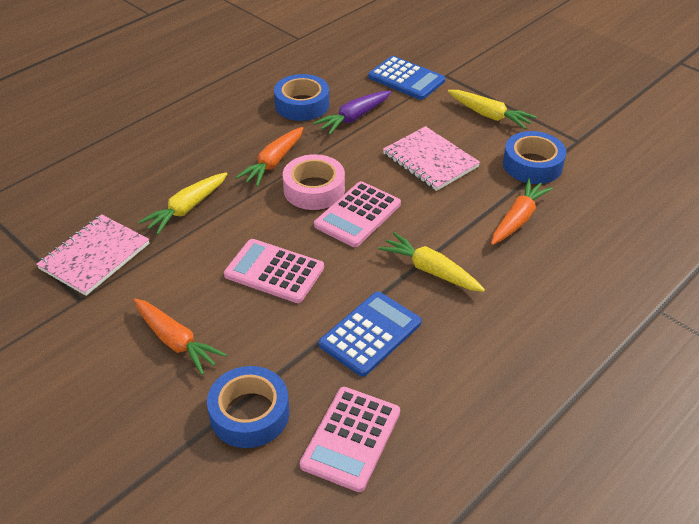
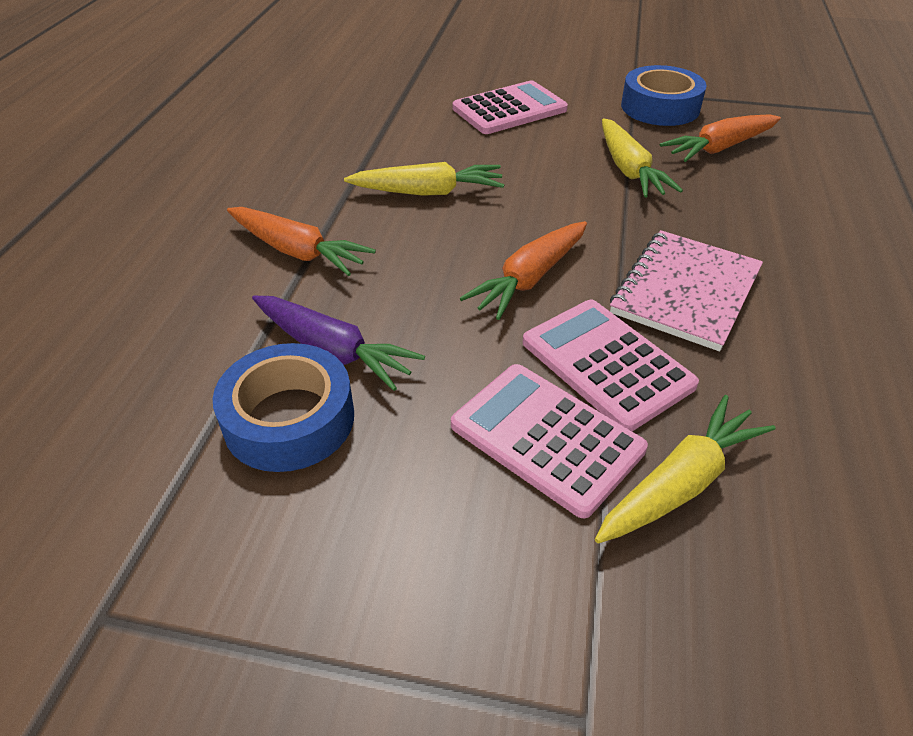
blue calculator: 2 -> 0
blue tape: 3 -> 2
pink notebook: 2 -> 1
pink tape: 1 -> 0

